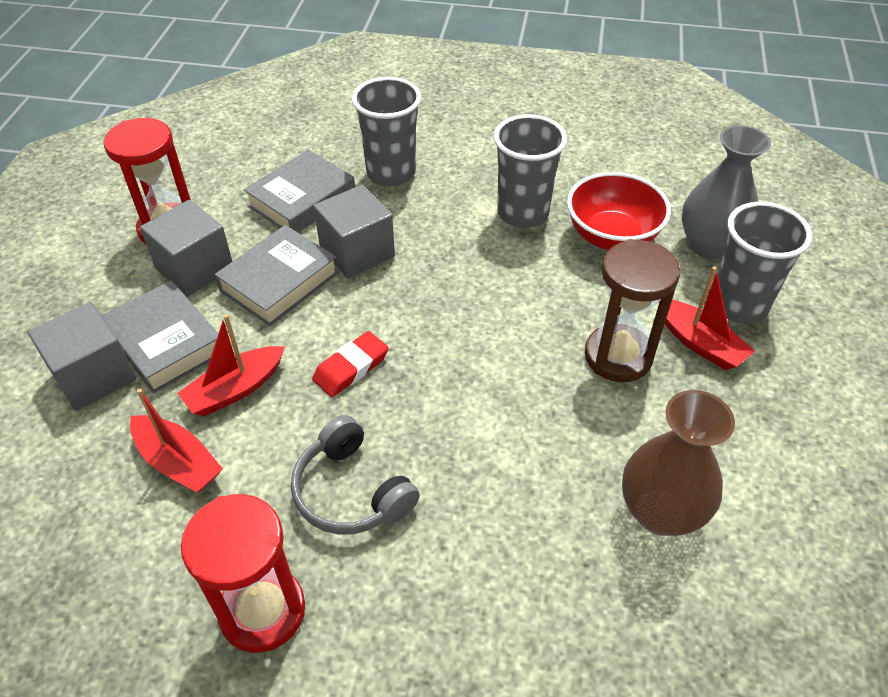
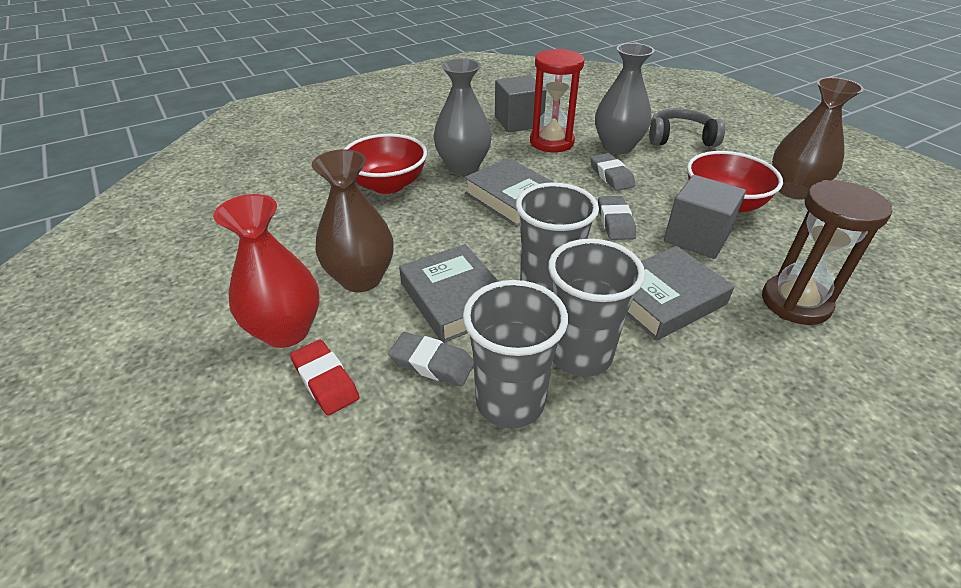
brown vase: 1 -> 2
grey cube: 3 -> 2
grey eraser: 0 -> 3
grey vase: 1 -> 2
red boat: 3 -> 0
red bowl: 1 -> 2
red hourglass: 2 -> 1
red vase: 0 -> 1

